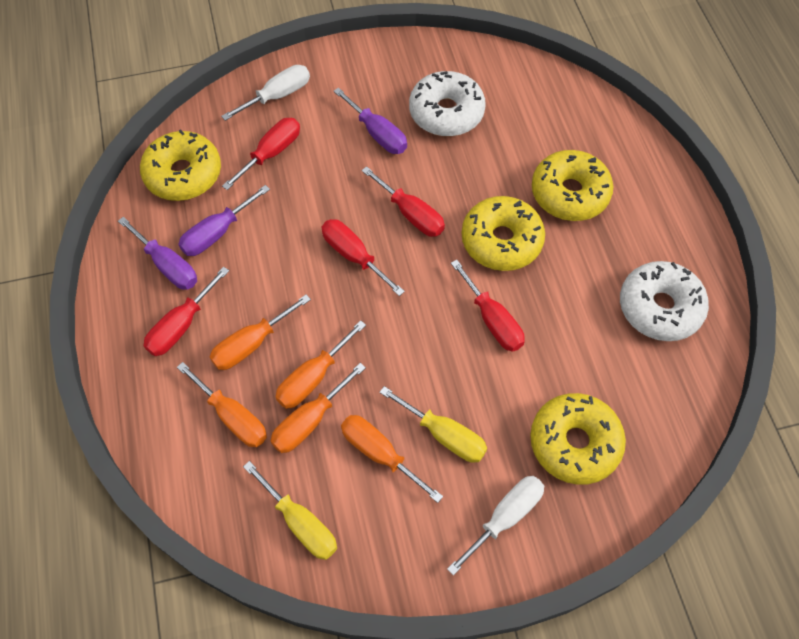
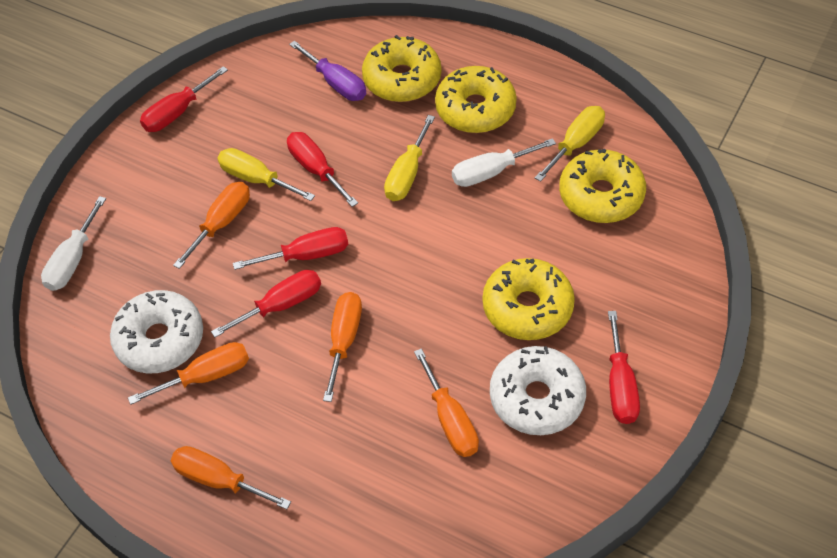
purple screwdriver: 3 -> 1
yellow screwdriver: 2 -> 3

